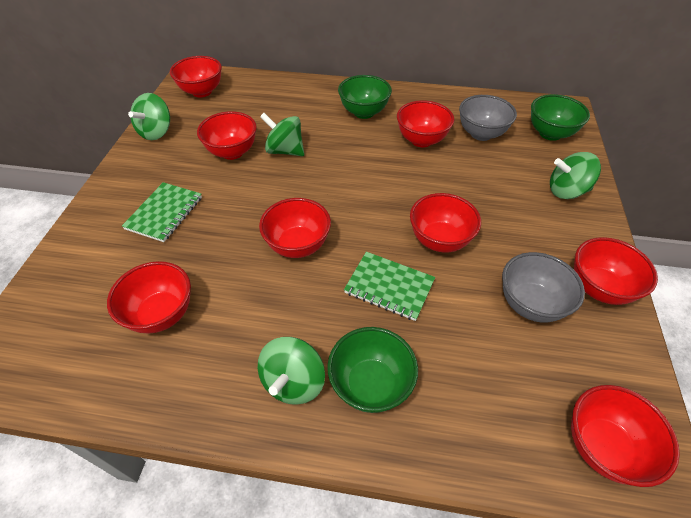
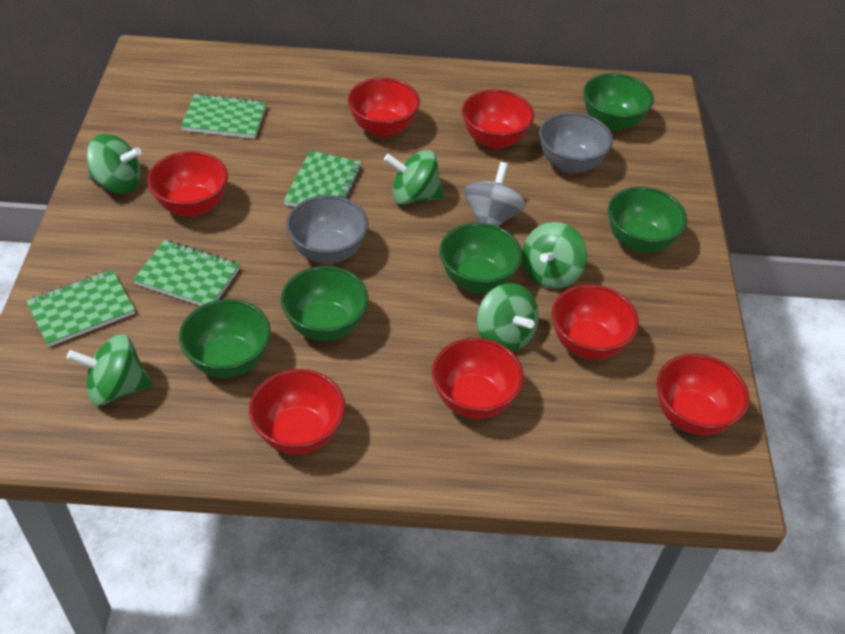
green bowl: 3 -> 5
green notebook: 2 -> 4
green spinning top: 4 -> 5
grey spinning top: 0 -> 1
red bowl: 8 -> 7

